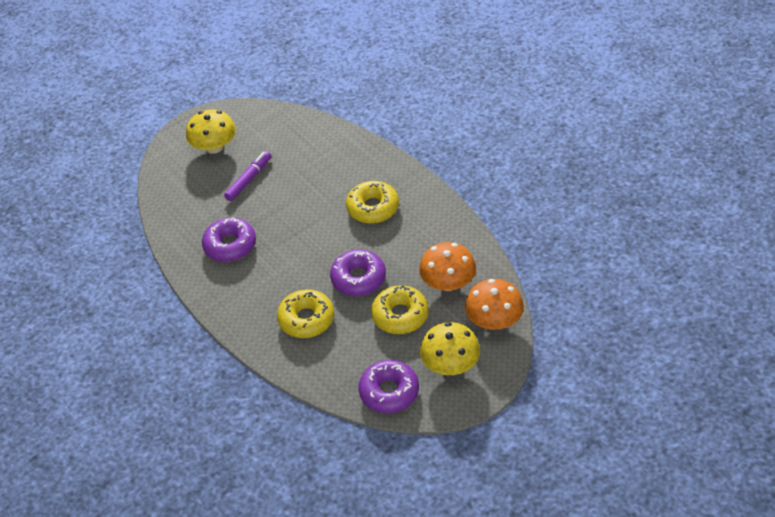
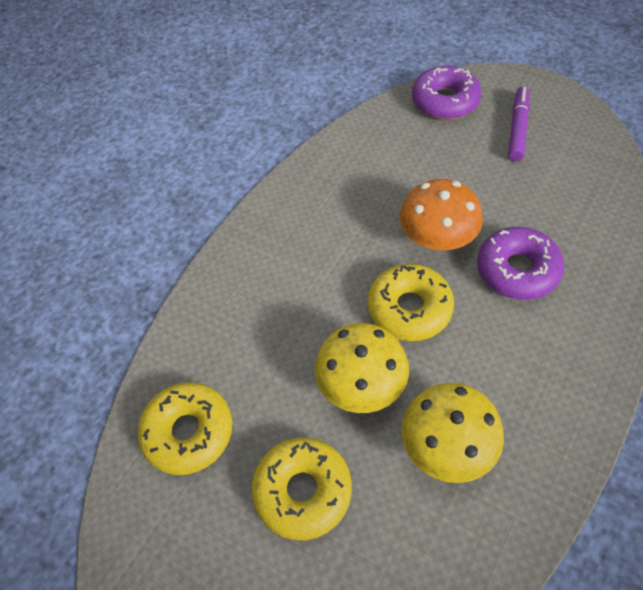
orange mushroom: 2 -> 1
purple donut: 3 -> 2

